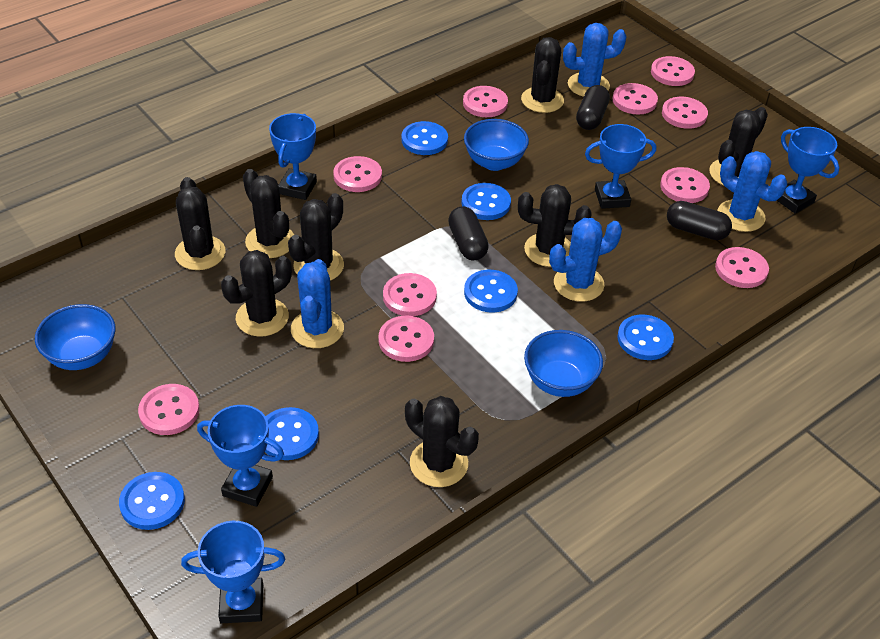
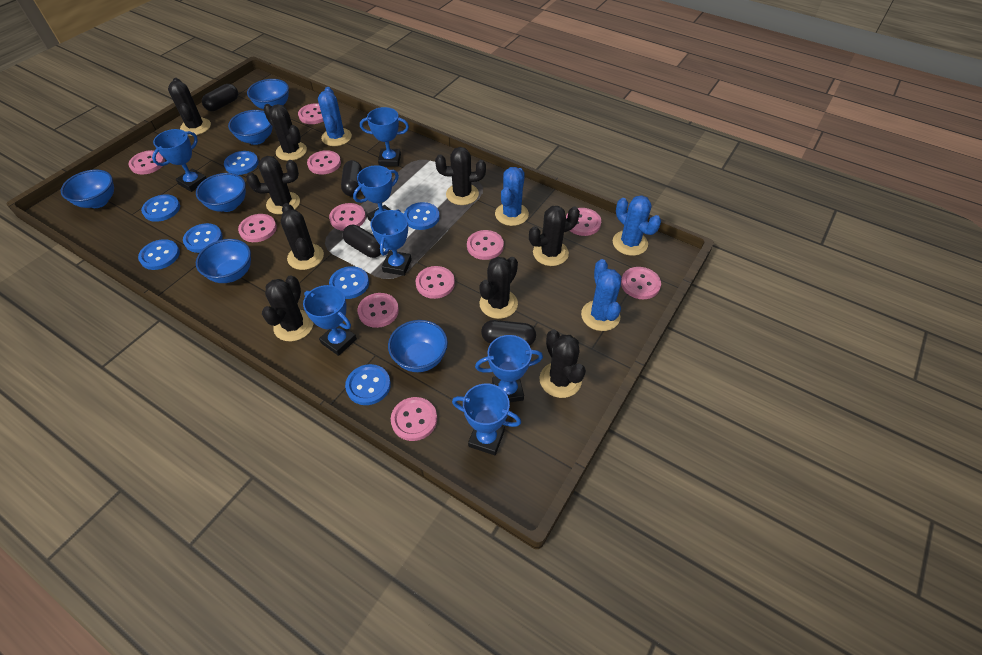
black cactus: 8 -> 9
black capsule: 3 -> 4
blue bowl: 3 -> 6
blue button: 6 -> 7
blue trophy: 5 -> 7
pink button: 10 -> 11

